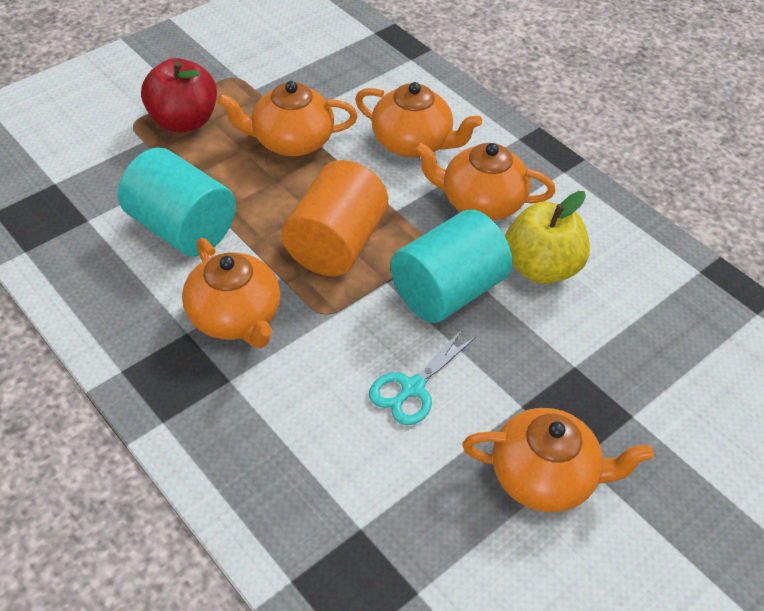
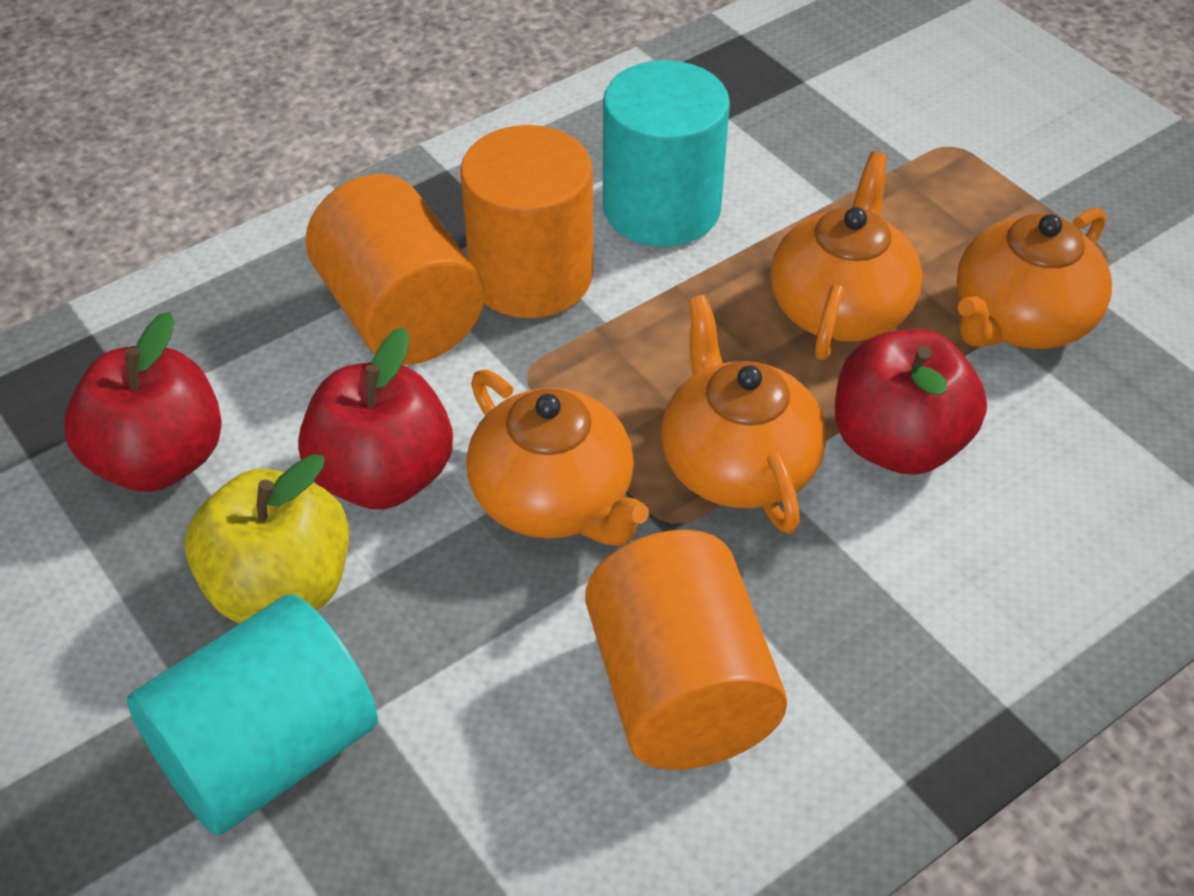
orange cylinder: 1 -> 3
orange teapot: 5 -> 4
red apple: 1 -> 3
turquoise scissors: 1 -> 0

